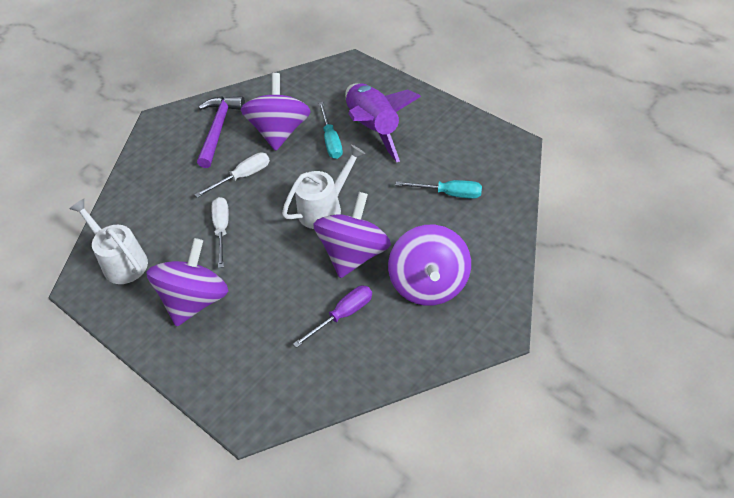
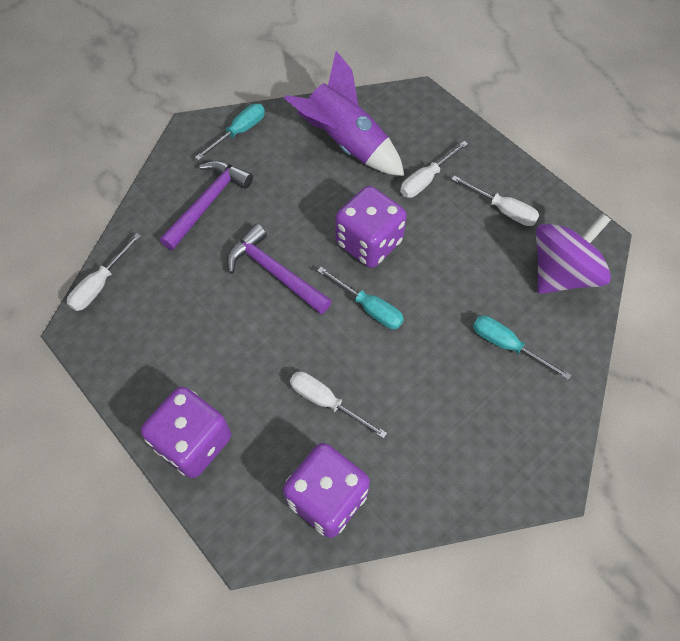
purple dice: 0 -> 3
purple hammer: 1 -> 2
purple screwdriver: 1 -> 0
purple spinning top: 4 -> 1
turquoise screwdriver: 2 -> 3
white screwdriver: 2 -> 4
white watering can: 2 -> 0

